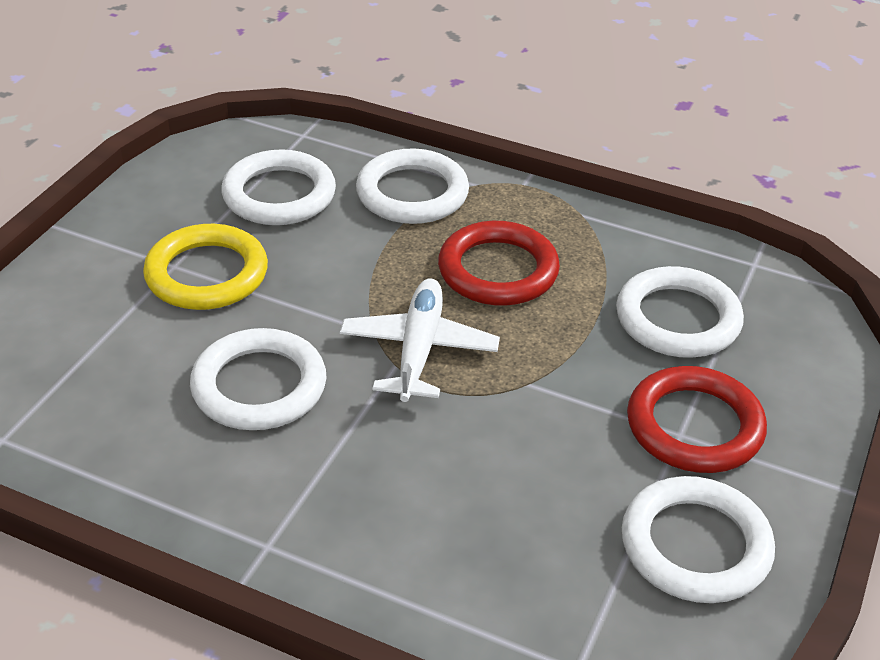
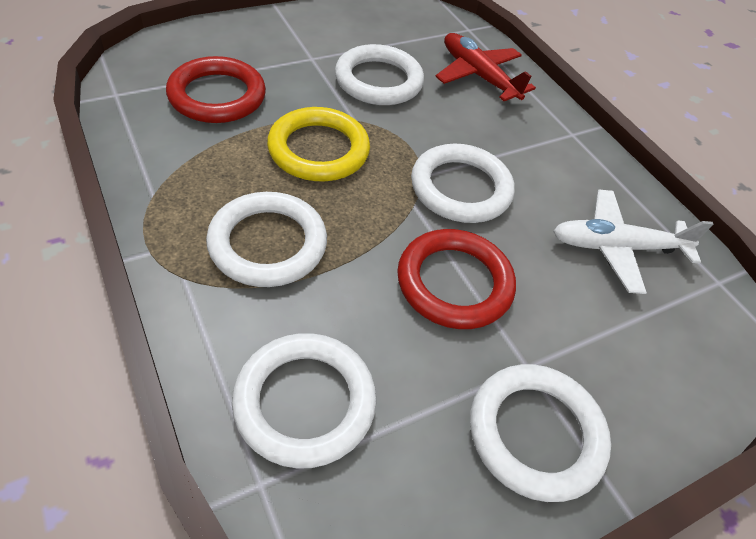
red plane: 0 -> 1

